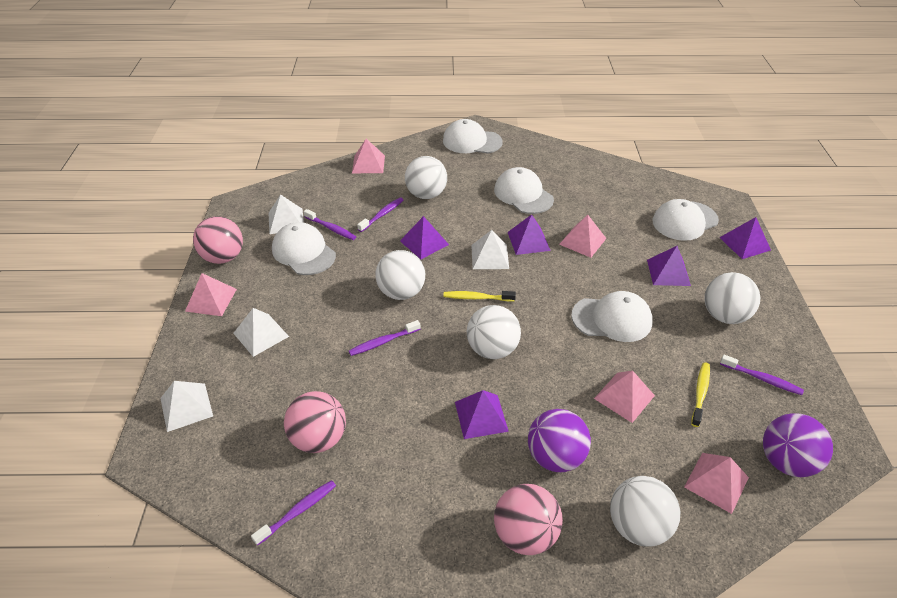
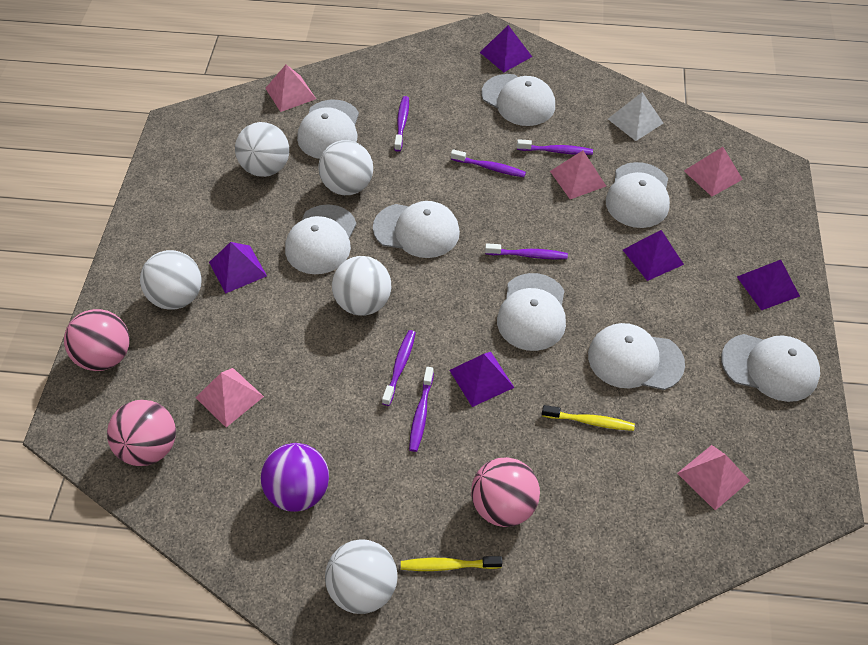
purple ball: 2 -> 1
purple toothbrush: 5 -> 6
white cap: 5 -> 8
white pyramid: 4 -> 1

